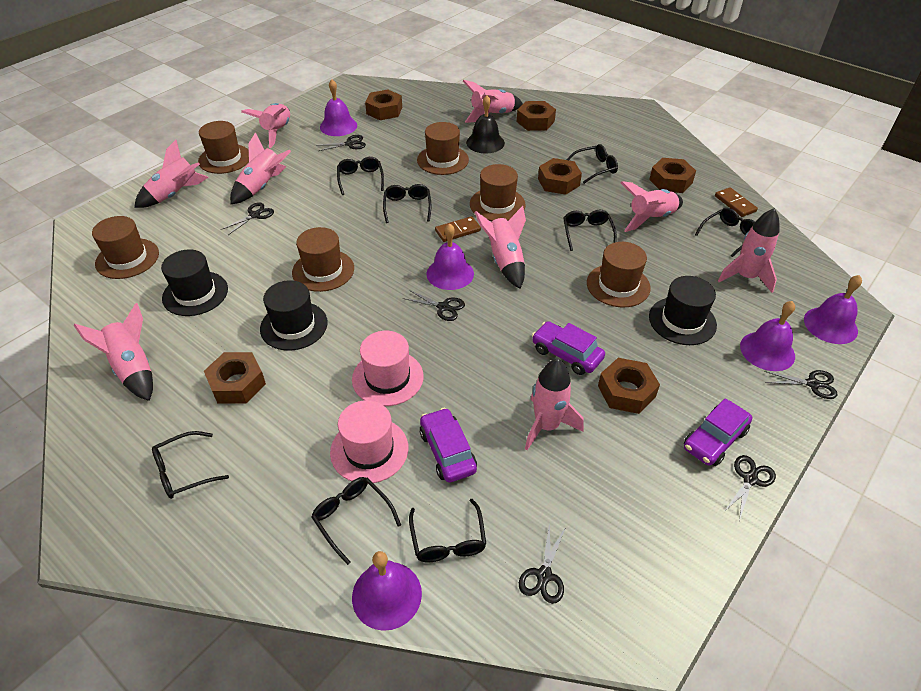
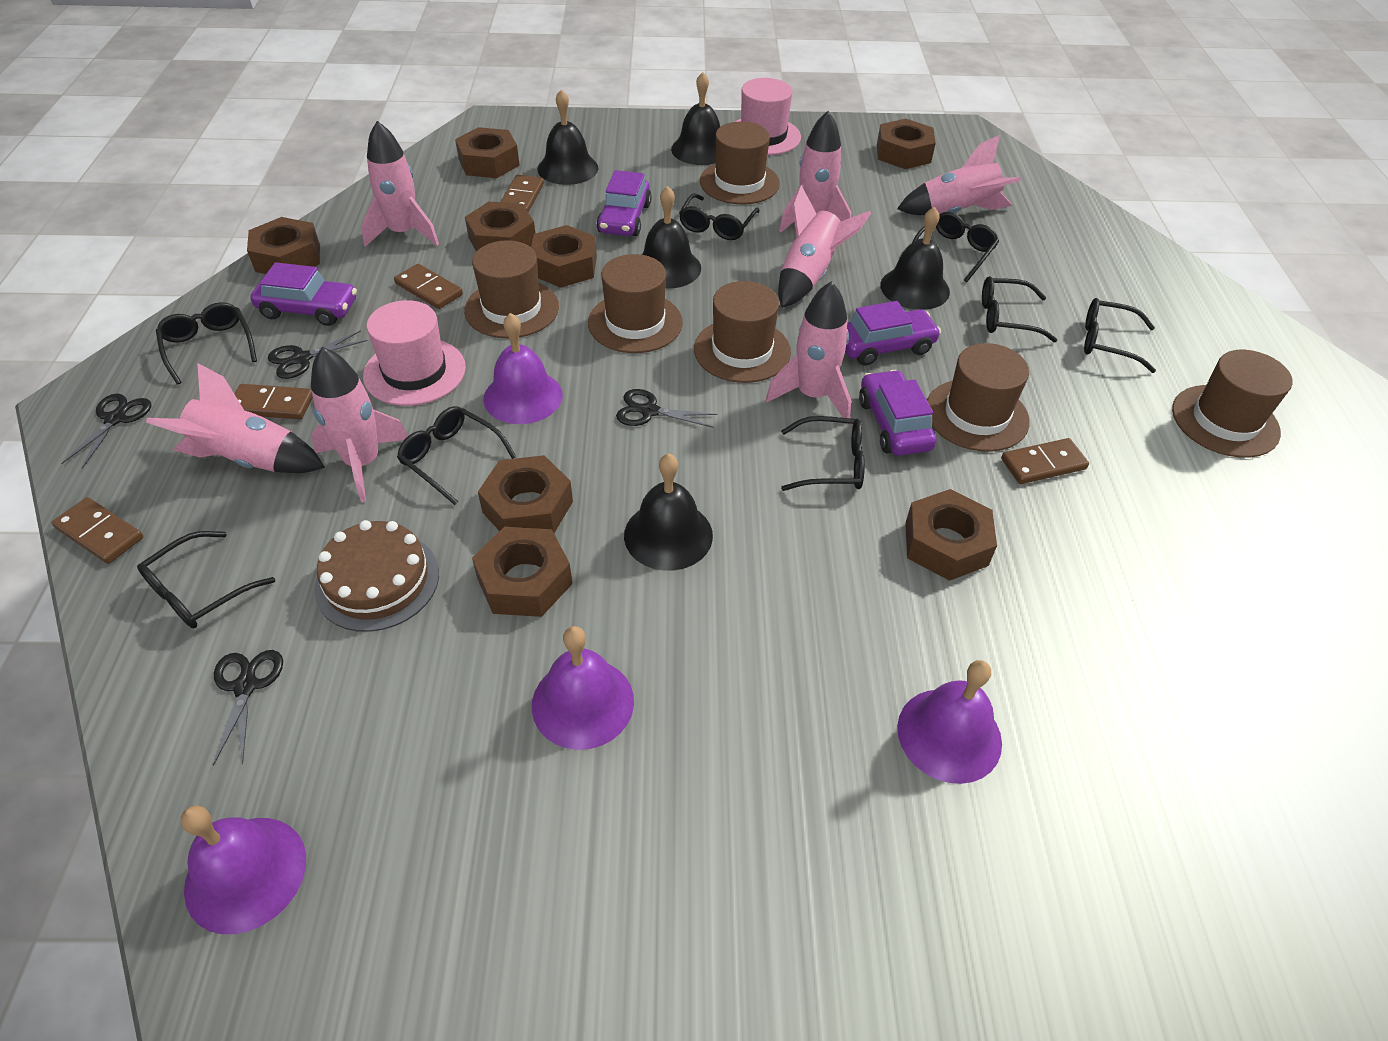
black bell: 1 -> 5
black hat: 3 -> 0
black scissors: 6 -> 4
brown cake: 0 -> 1
brown domino: 2 -> 5
brown nut: 6 -> 8
pink rocket: 9 -> 7
purple bell: 5 -> 4
purple car: 3 -> 4

